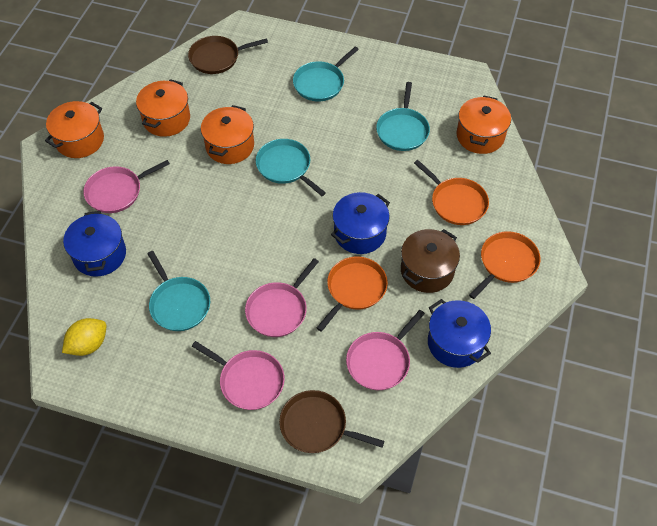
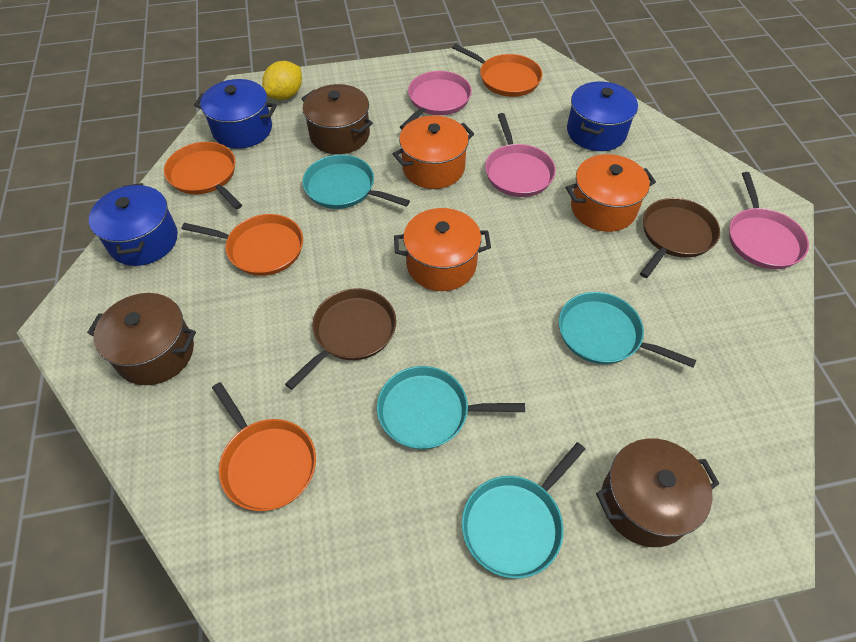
brown pot: 1 -> 3
orange pan: 3 -> 4
orange pot: 4 -> 3
pink pan: 4 -> 3

